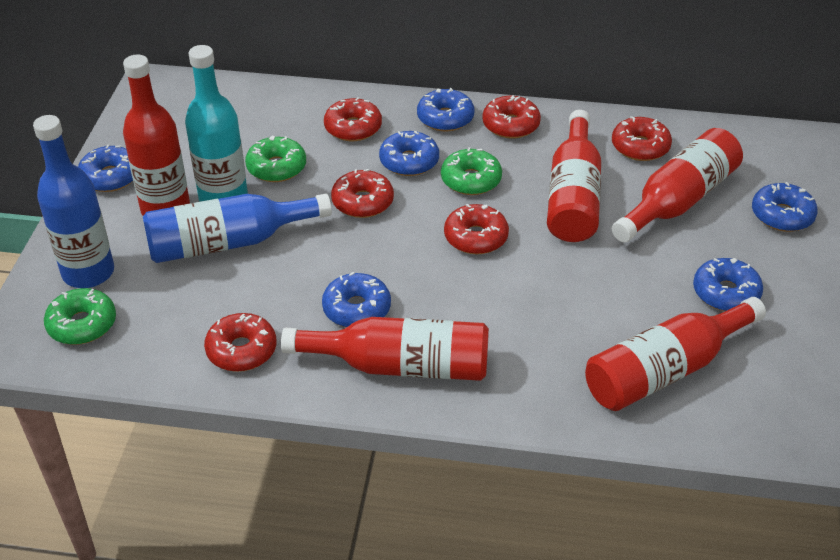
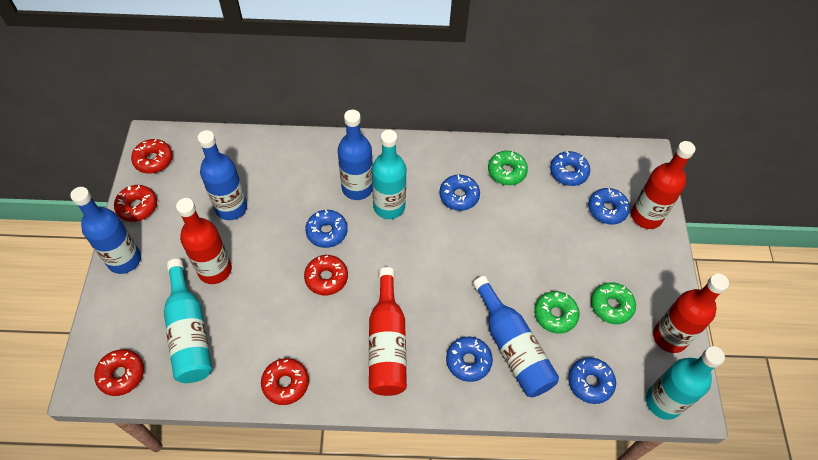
blue bottle: 2 -> 4
red bottle: 5 -> 4
red donut: 6 -> 5
turquoise bottle: 1 -> 3

